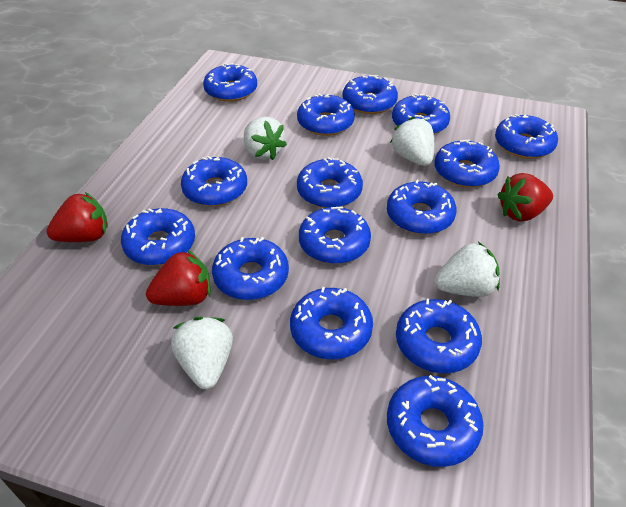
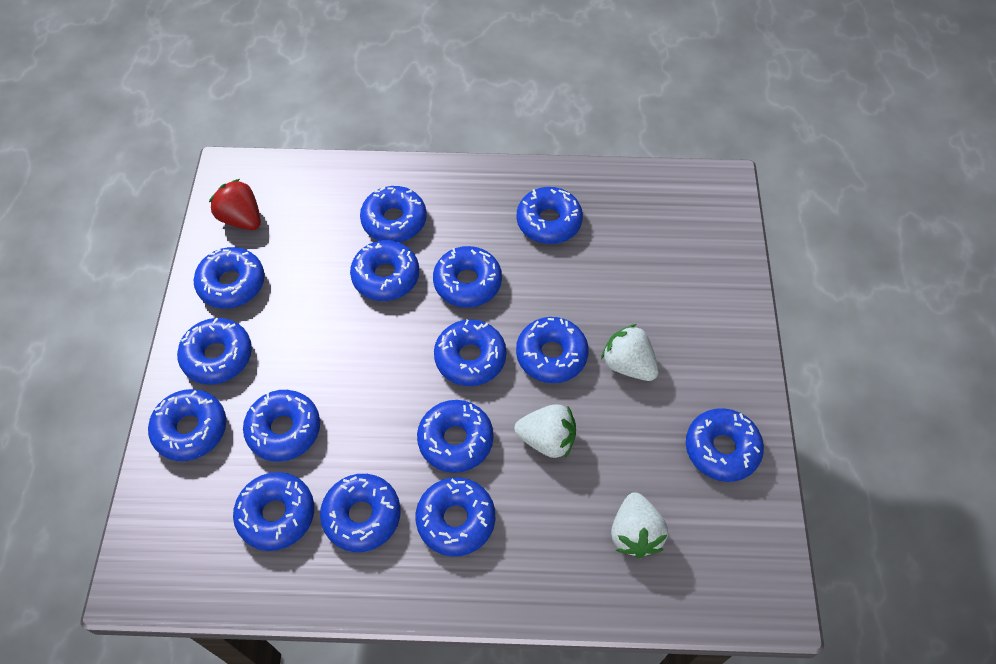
red strawberry: 3 -> 1
white strawberry: 4 -> 3

